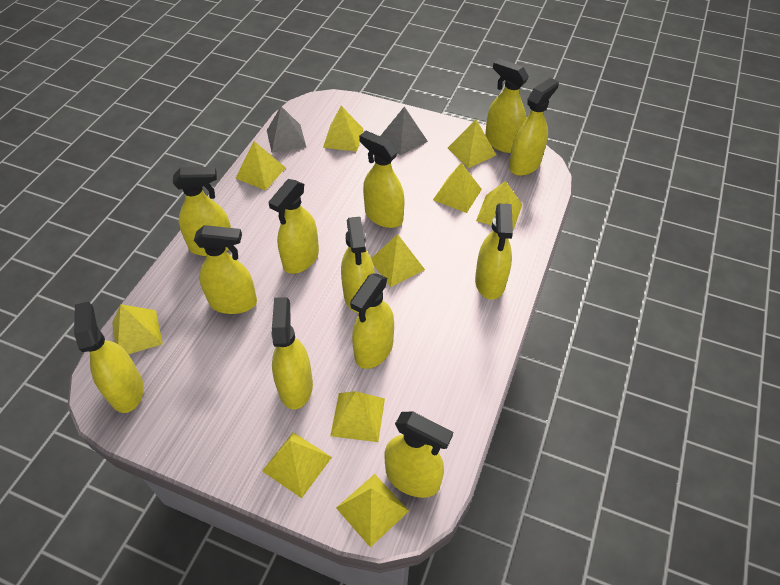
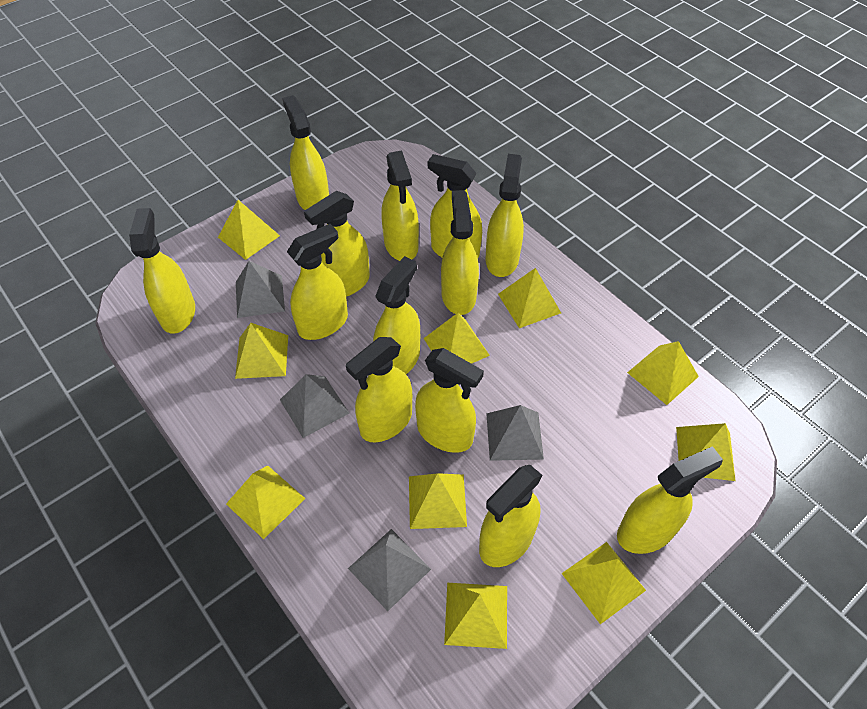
grey pyramid: 2 -> 4
yellow spray bottle: 12 -> 13

